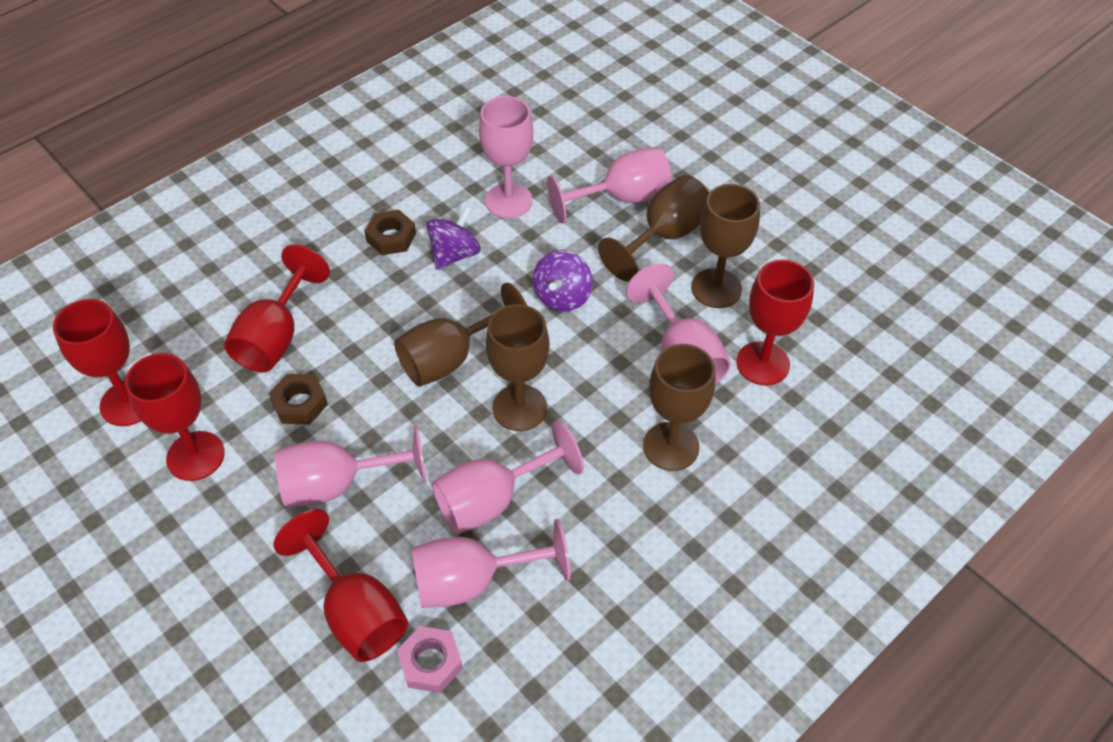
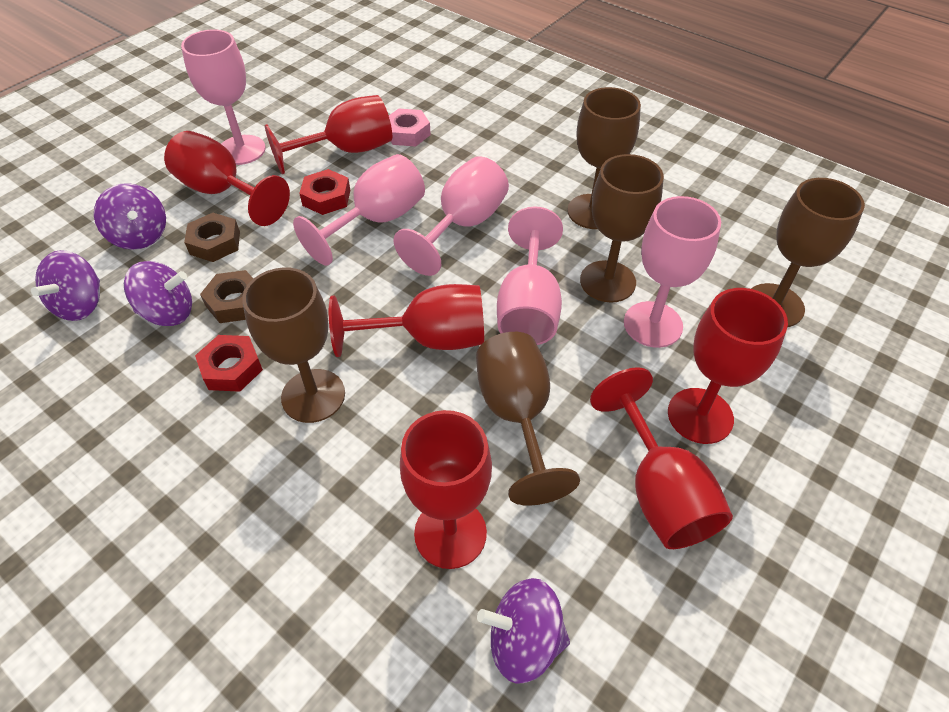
pink goblet: 6 -> 5
purple spinning top: 2 -> 4
red goblet: 5 -> 6
red nut: 0 -> 2

